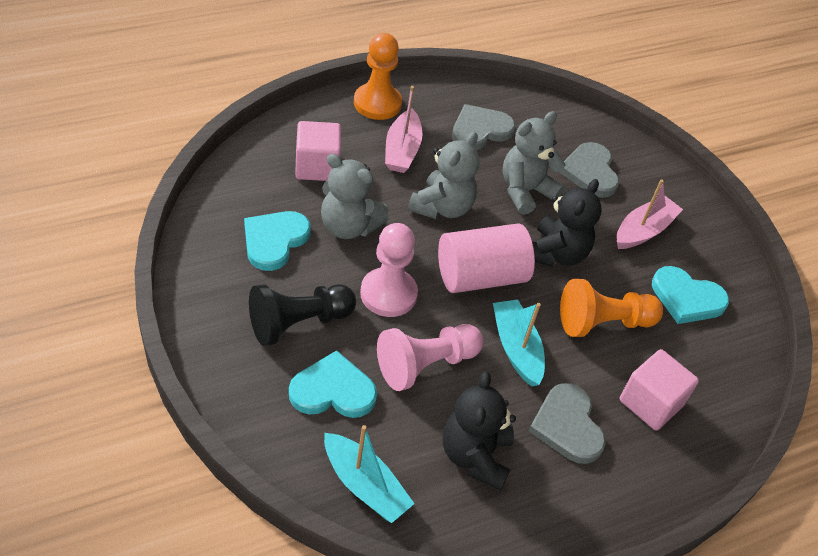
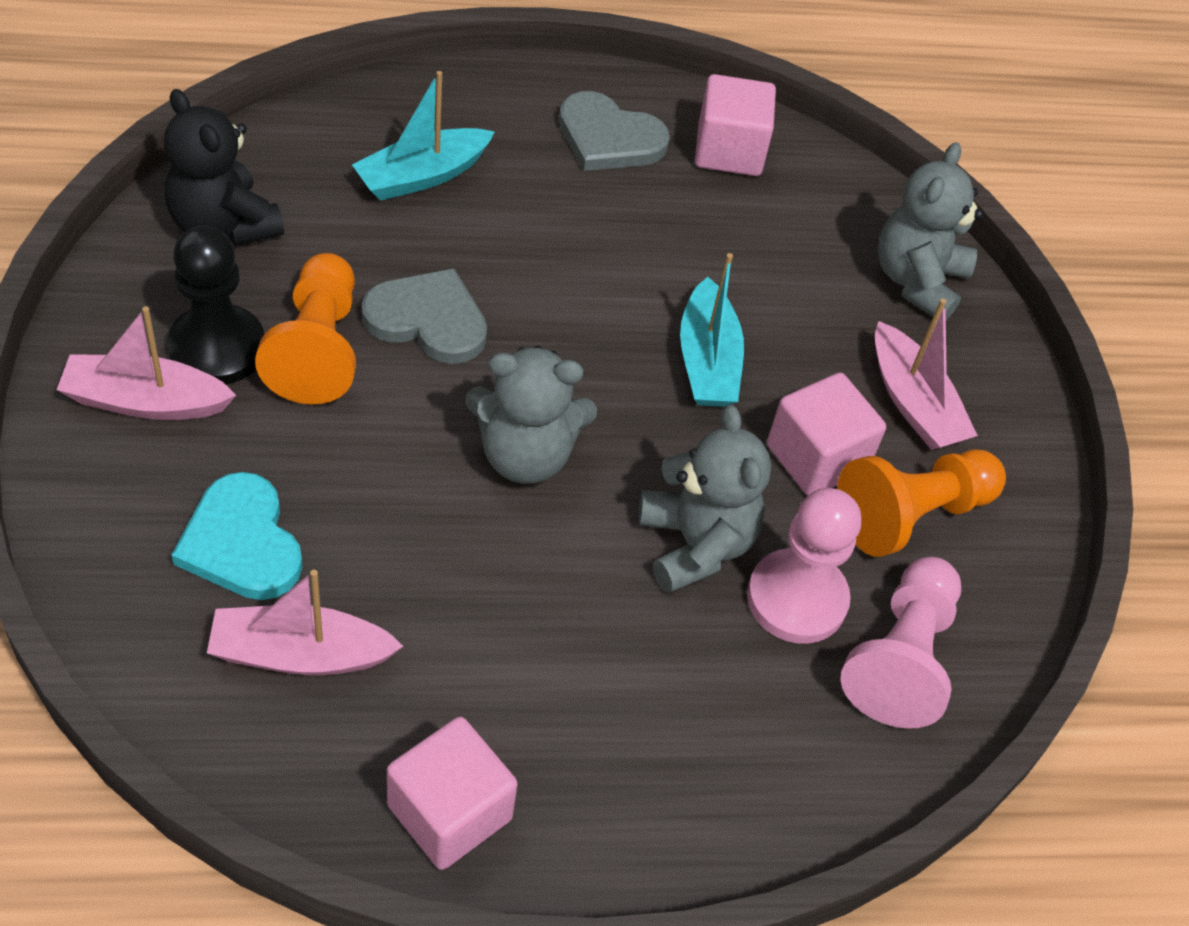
black teddy bear: 2 -> 1
grey heart: 3 -> 2
pink boat: 2 -> 3
pink cube: 2 -> 3
pink cylinder: 1 -> 0
turquoise heart: 3 -> 1

